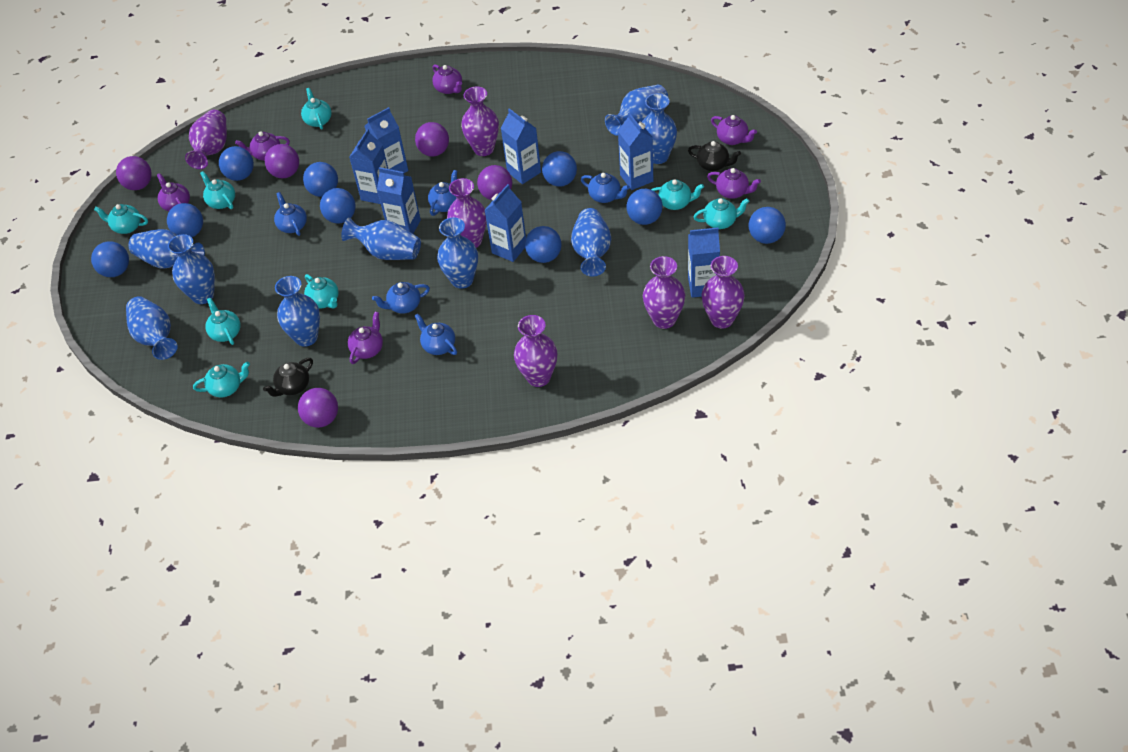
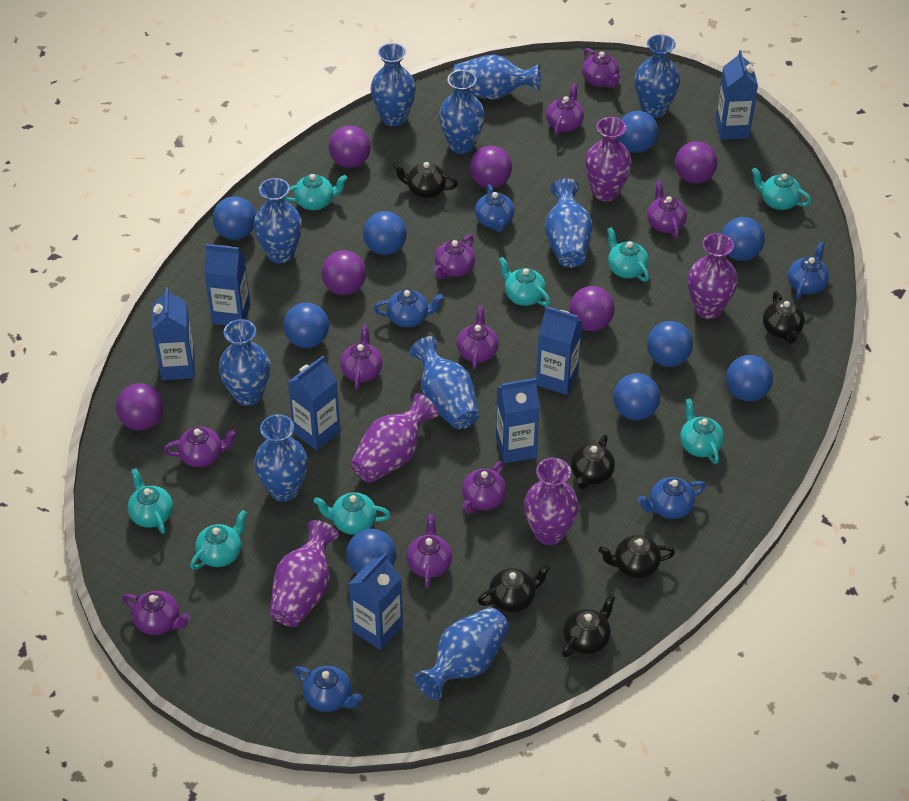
black teapot: 2 -> 6
blue vase: 9 -> 10
purple ball: 5 -> 6
purple teapot: 6 -> 10
purple vase: 6 -> 5

